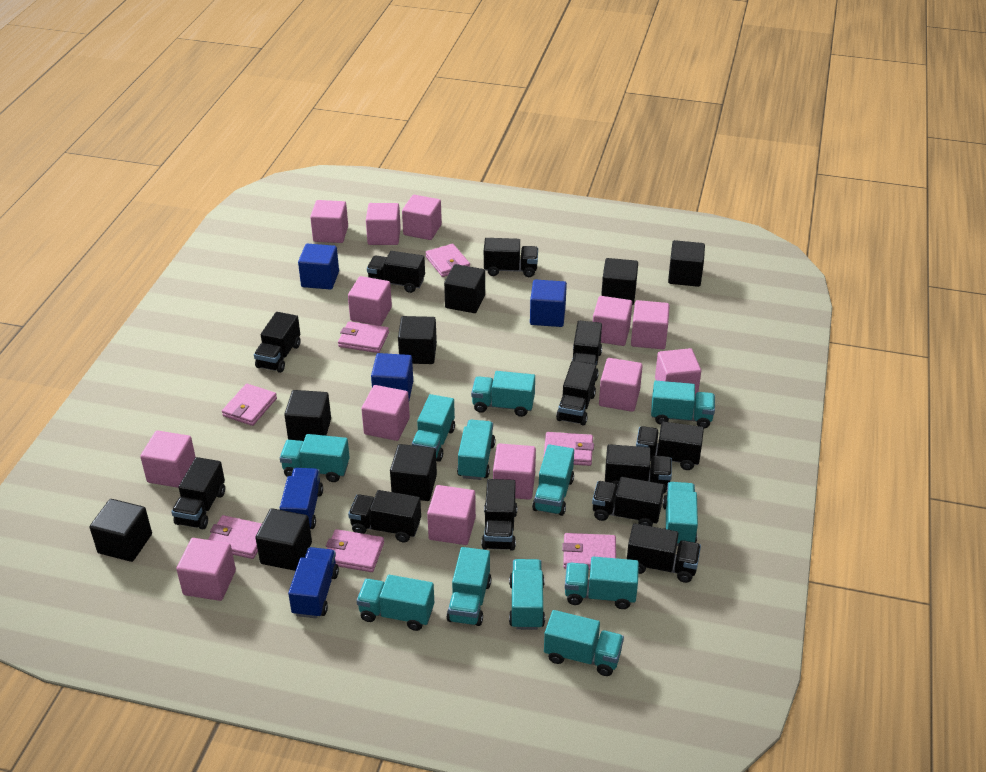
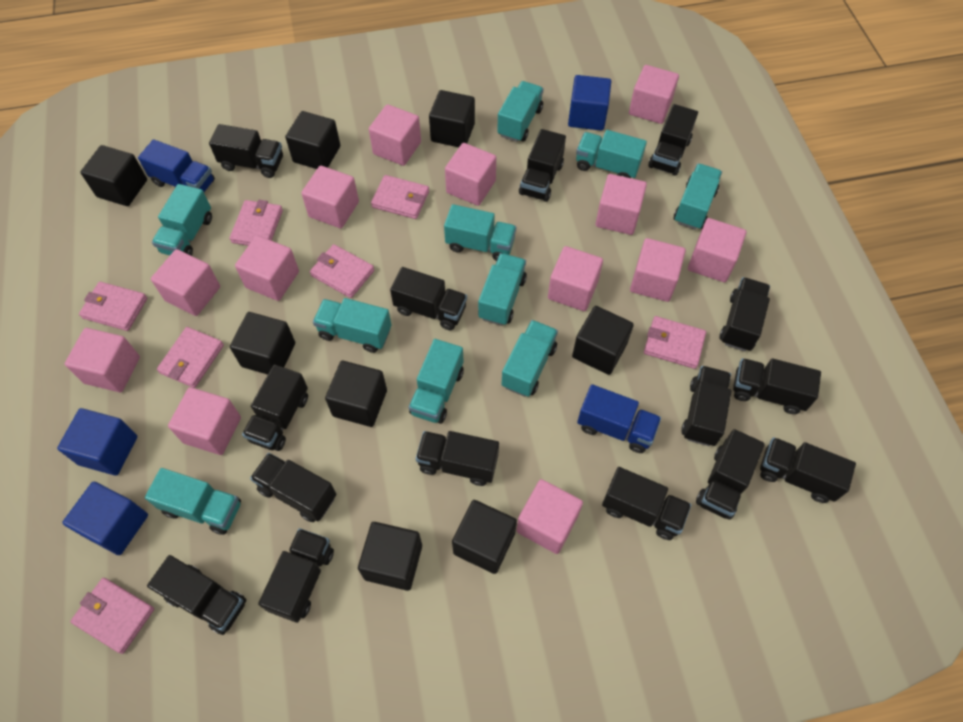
black truck: 12 -> 15
turquoise truck: 12 -> 10

